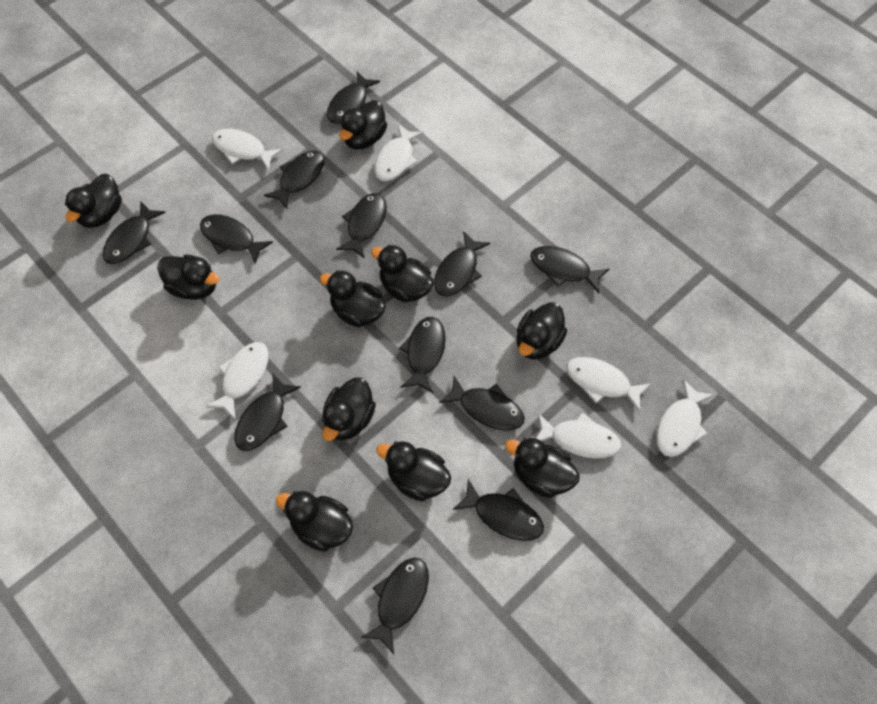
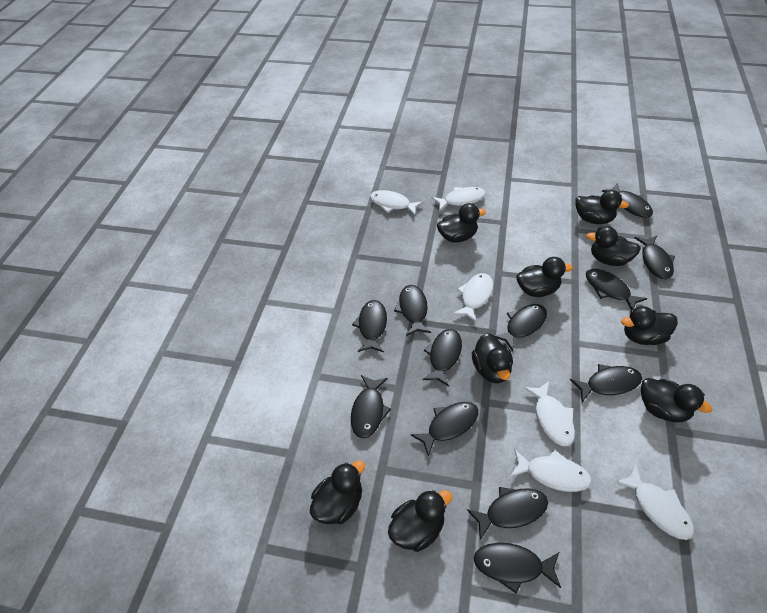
black duck: 10 -> 9

